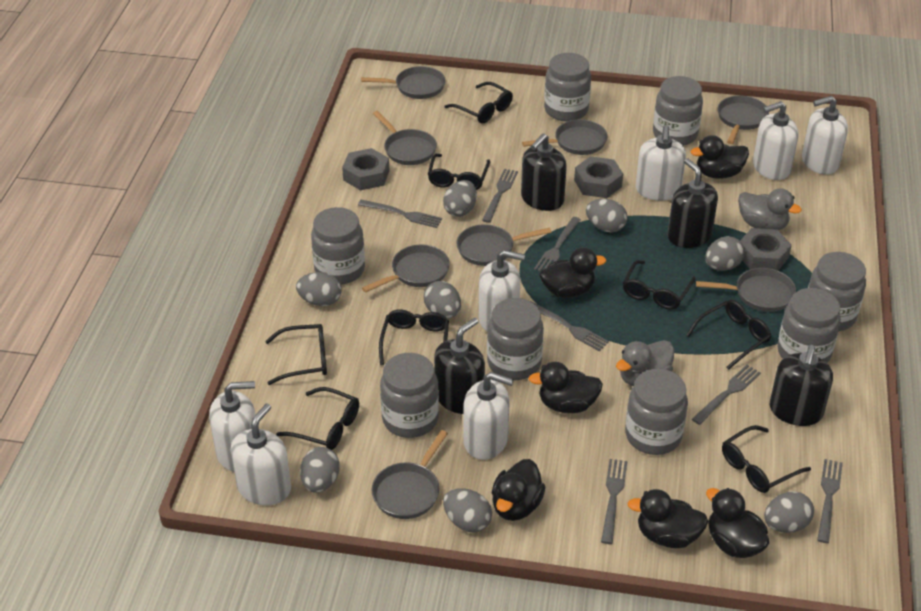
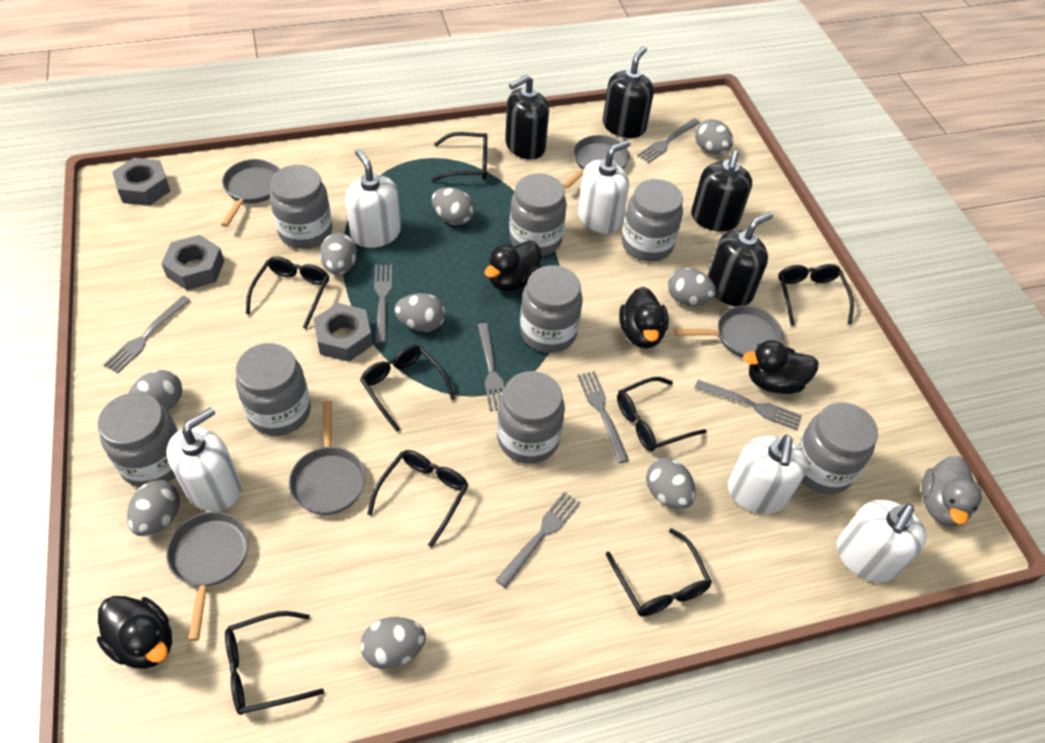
black duck: 6 -> 4
grey duck: 2 -> 1
grey egg: 8 -> 9
grey pan: 8 -> 5
white soap dispenser: 7 -> 5

